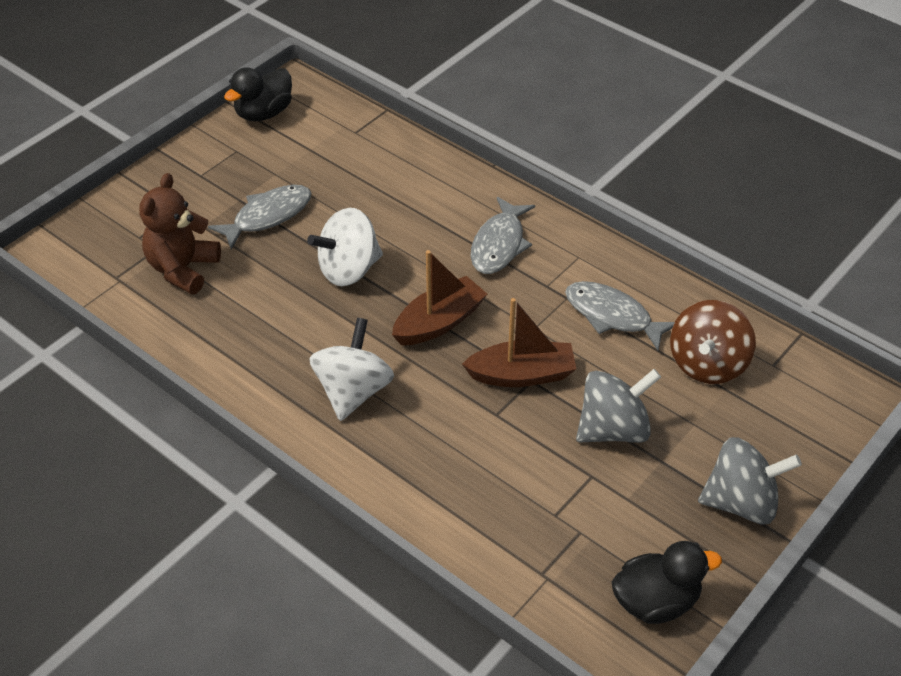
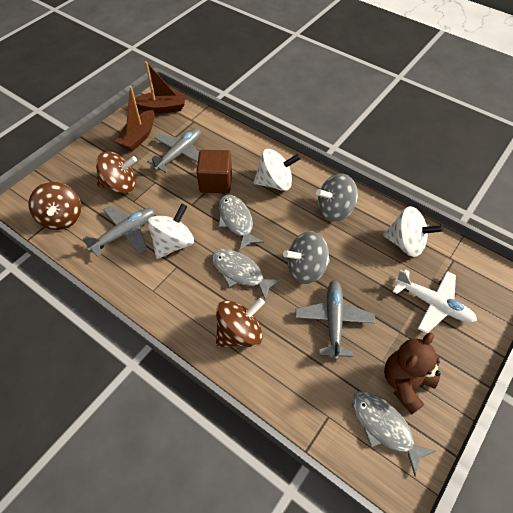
black duck: 2 -> 0
brown cube: 0 -> 1
brown spinning top: 1 -> 3
grey plane: 0 -> 3
white plane: 0 -> 1
white spinning top: 2 -> 3

